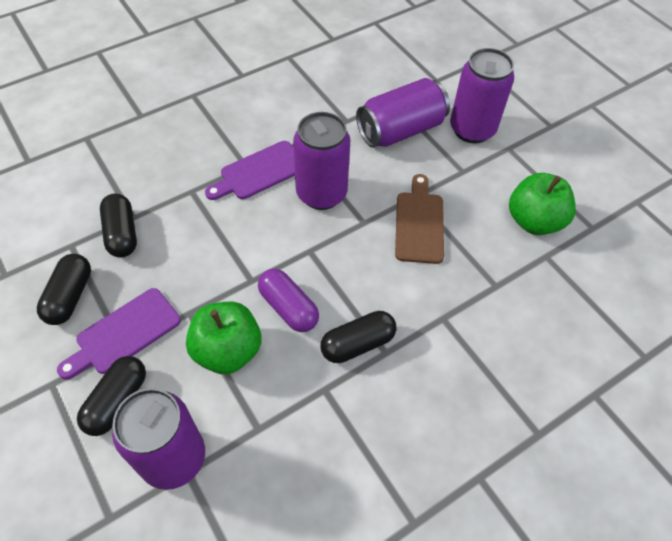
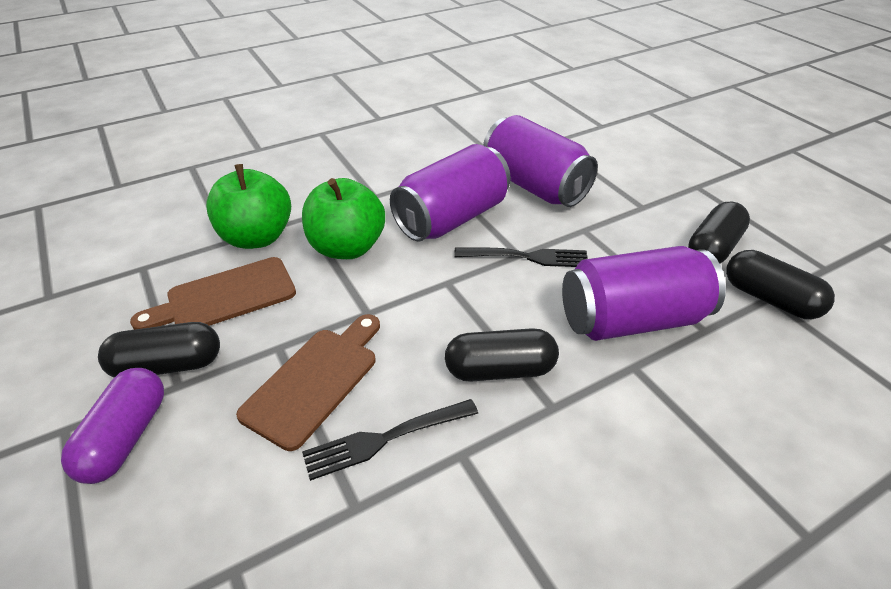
black fork: 0 -> 2
brown cutting board: 1 -> 2
purple can: 4 -> 3
purple cutting board: 2 -> 0

